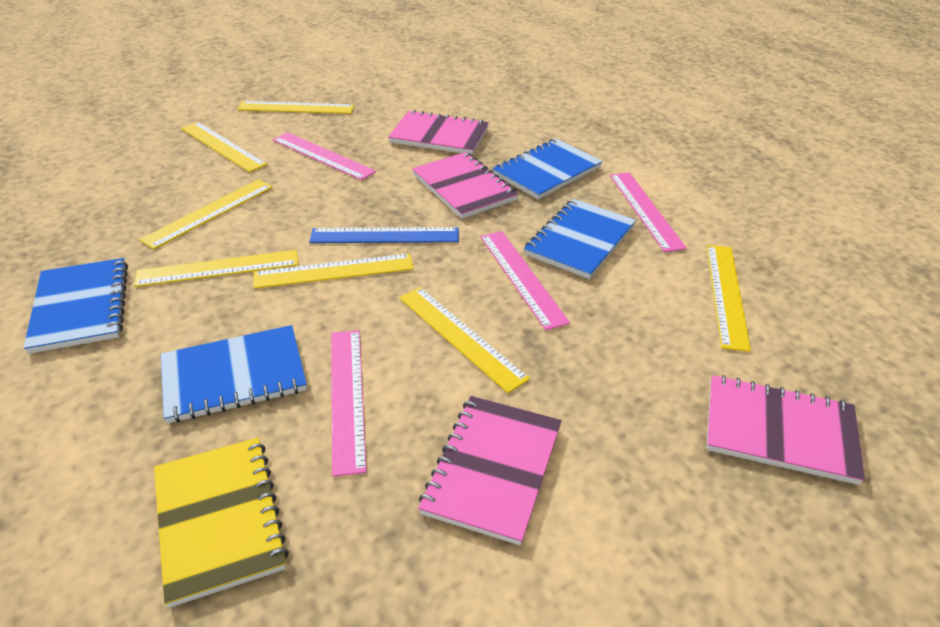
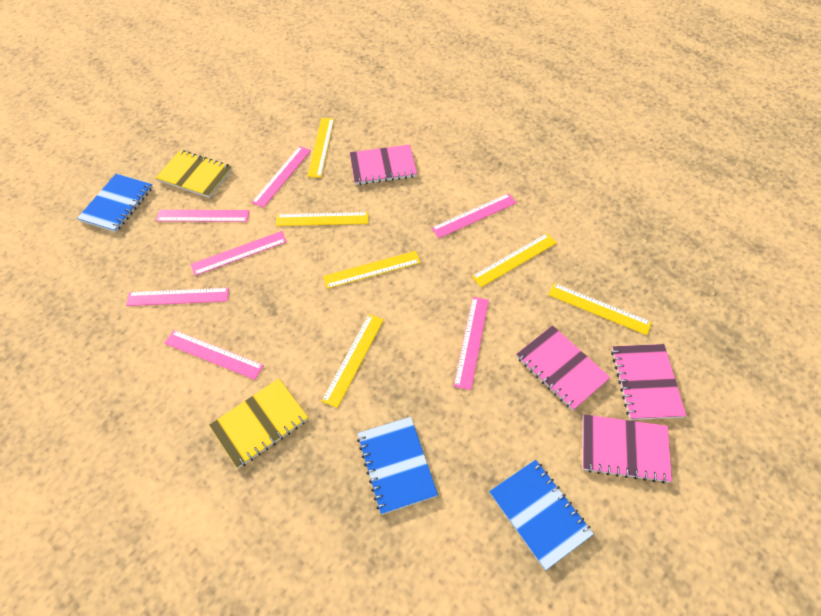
blue notebook: 4 -> 3
blue ruler: 1 -> 0
pink ruler: 4 -> 7
yellow notebook: 1 -> 2
yellow ruler: 7 -> 6

